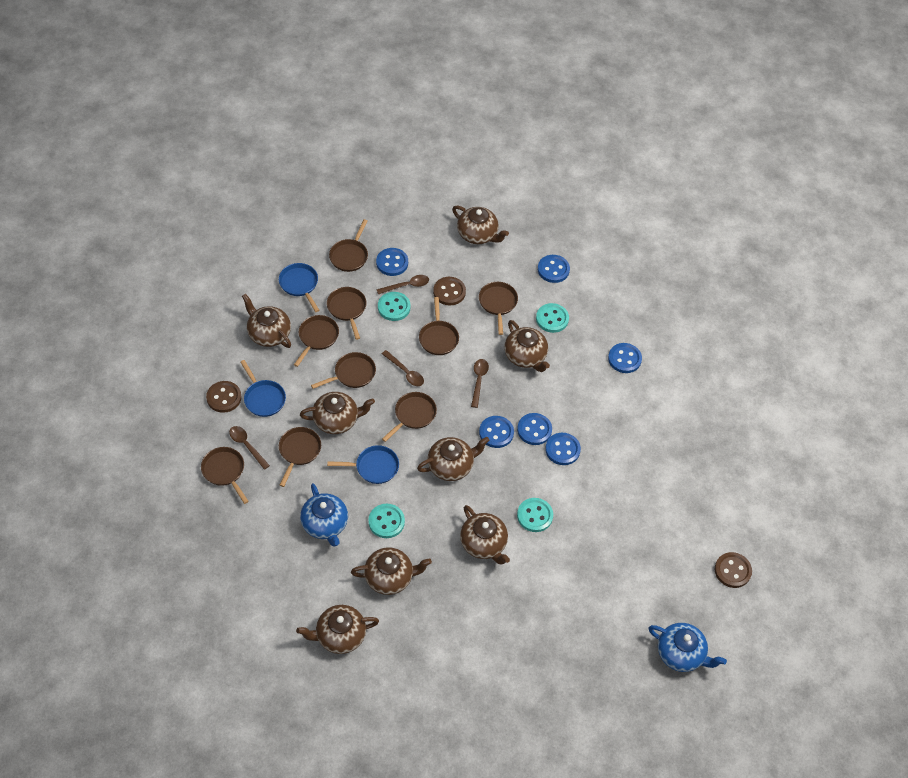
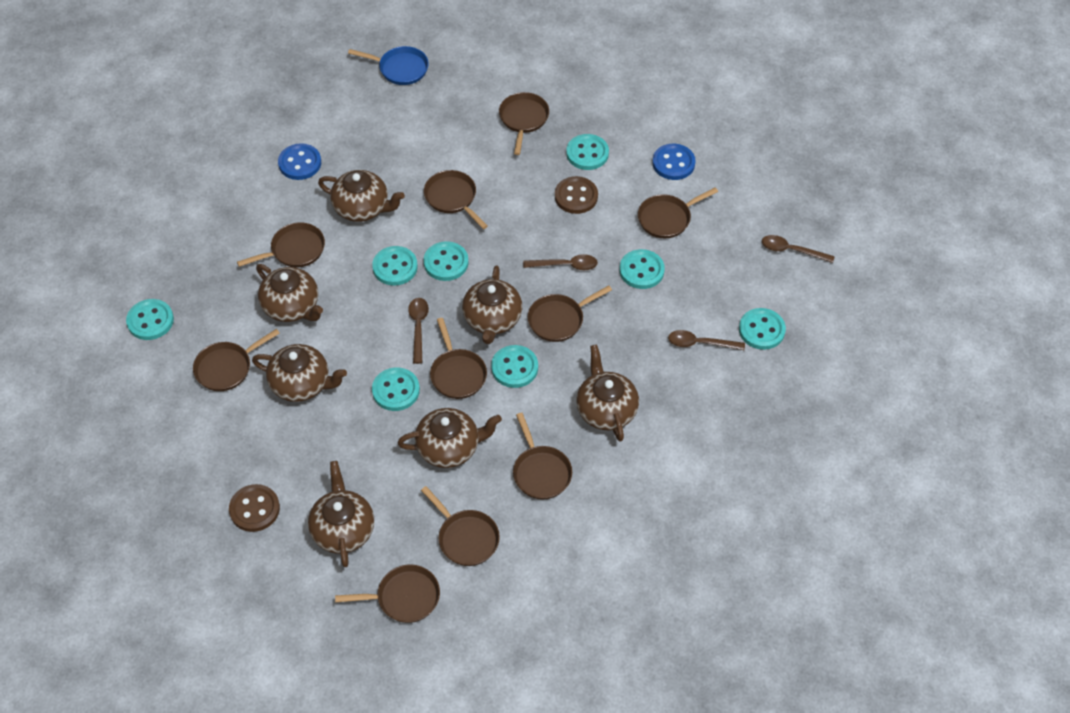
blue button: 6 -> 2
blue pan: 3 -> 1
blue teapot: 2 -> 0
brown button: 3 -> 2
brown pan: 9 -> 10
brown teapot: 8 -> 7
turquoise button: 4 -> 8

